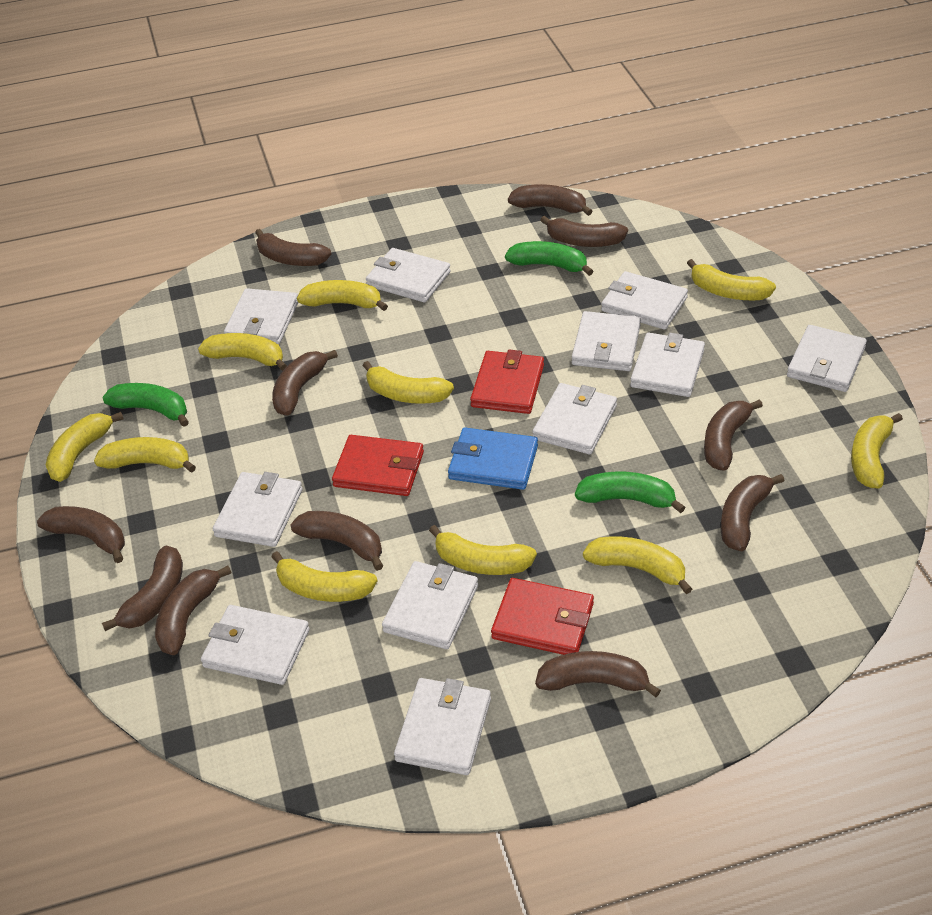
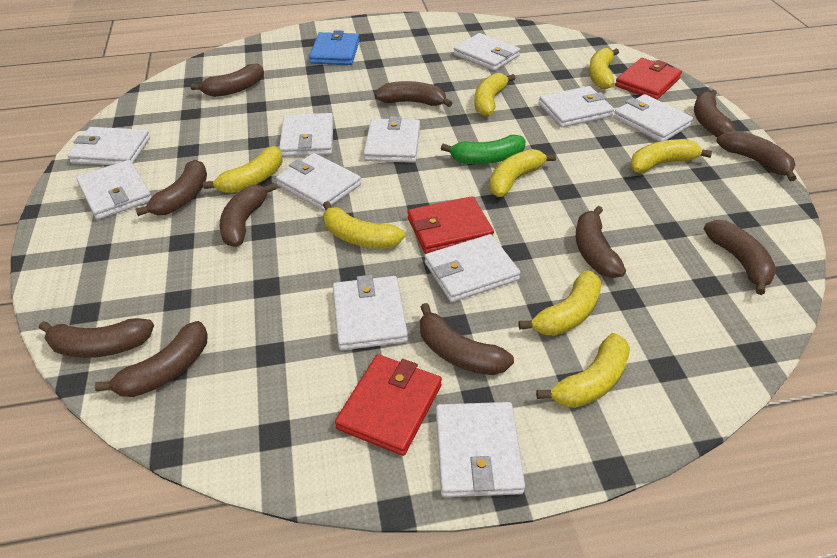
green banana: 3 -> 1
yellow banana: 10 -> 8

